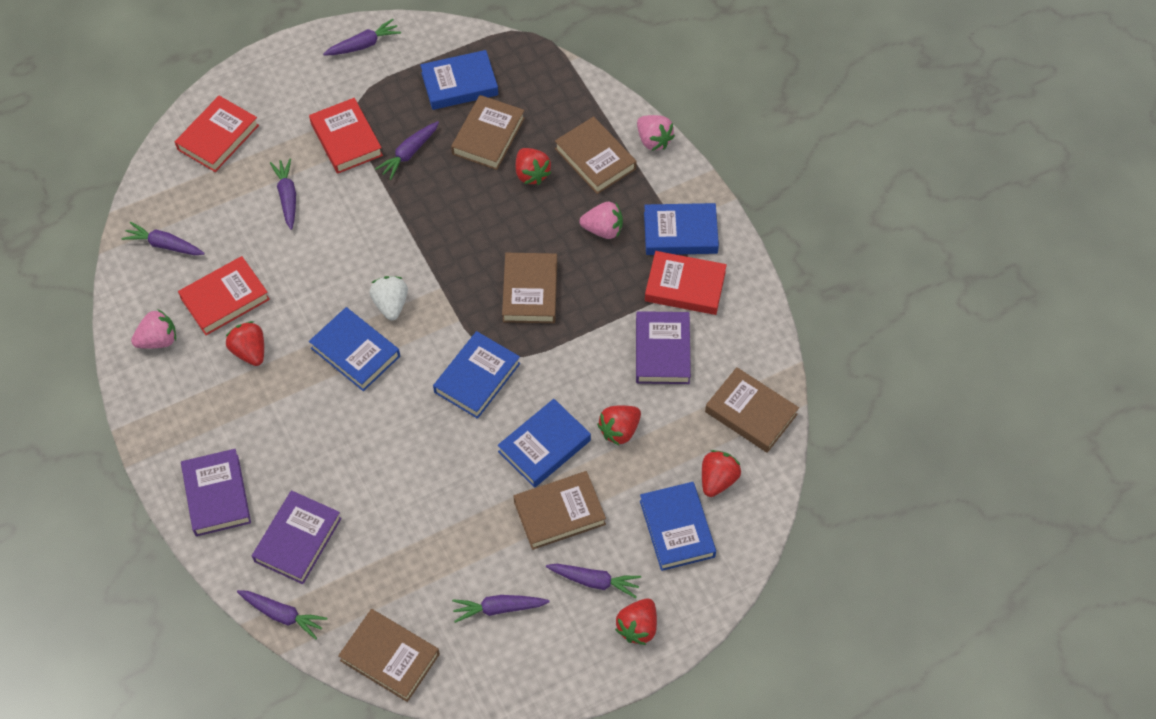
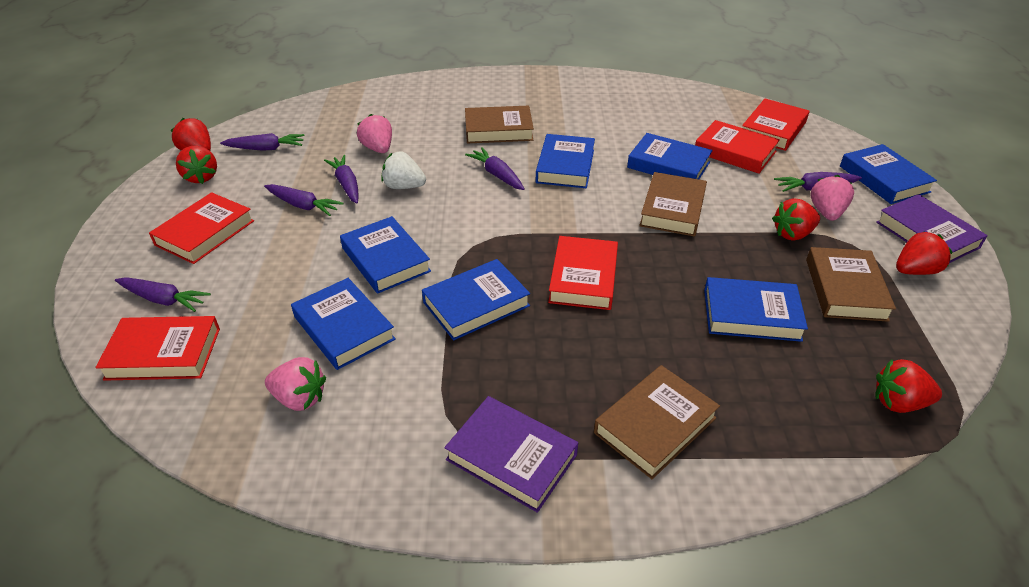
blue book: 6 -> 7
brown book: 6 -> 4
purple book: 3 -> 2
purple carrot: 7 -> 6
red book: 4 -> 5

